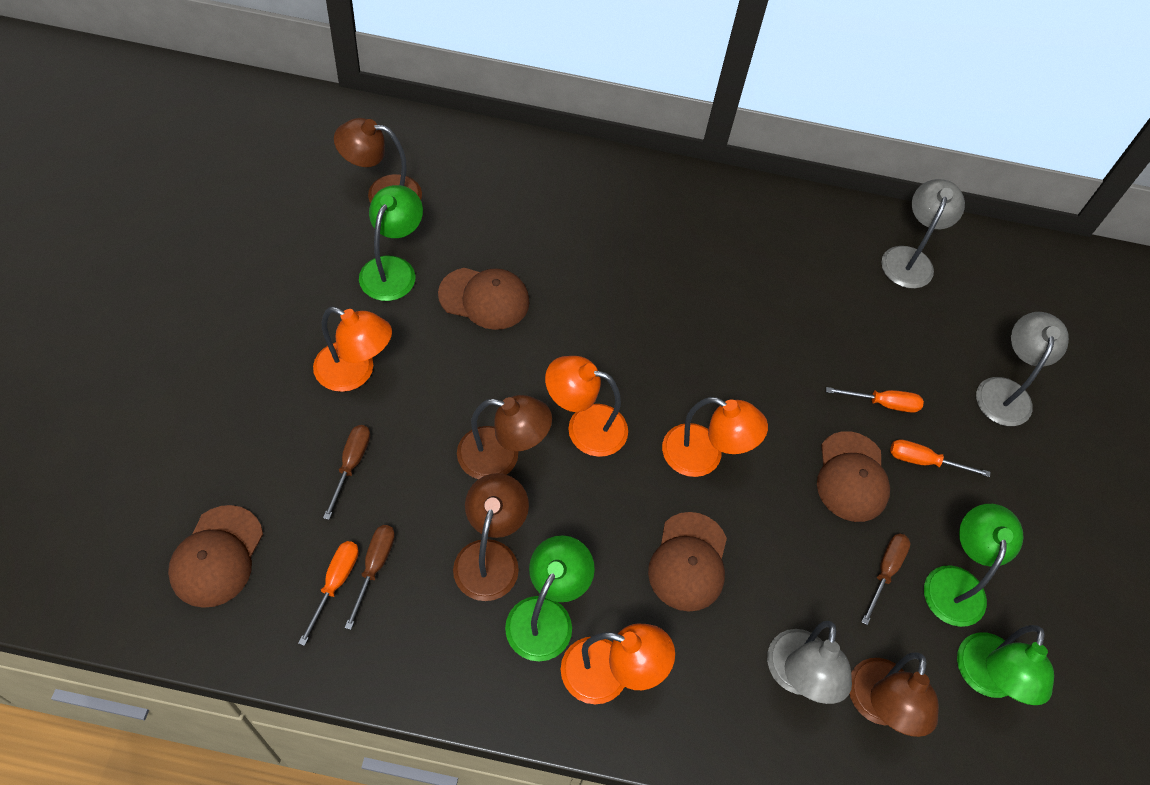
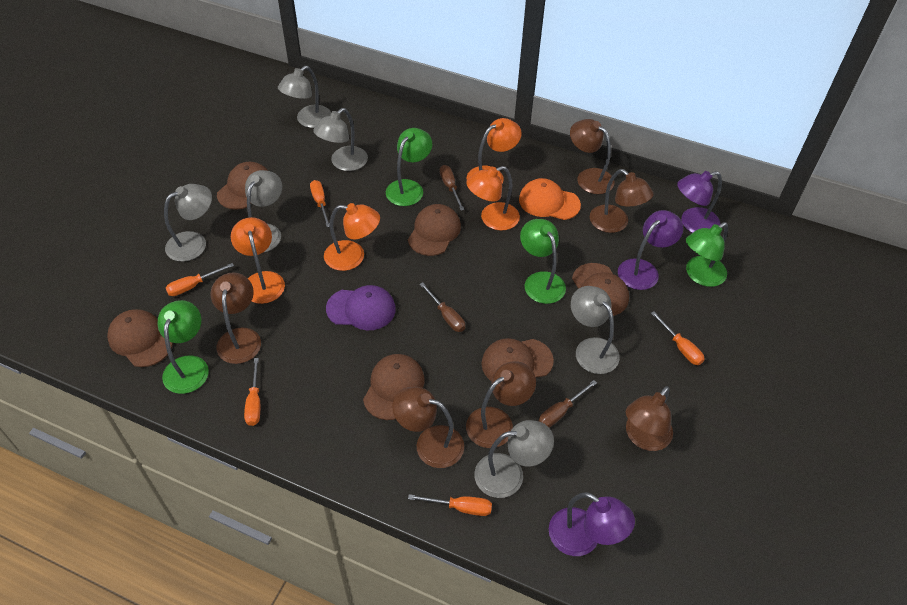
brown cap: 4 -> 6
brown lamp: 4 -> 6
grey lamp: 3 -> 6
orange cap: 0 -> 1
orange screwdriver: 3 -> 5
purple cap: 0 -> 1
purple lamp: 0 -> 3

